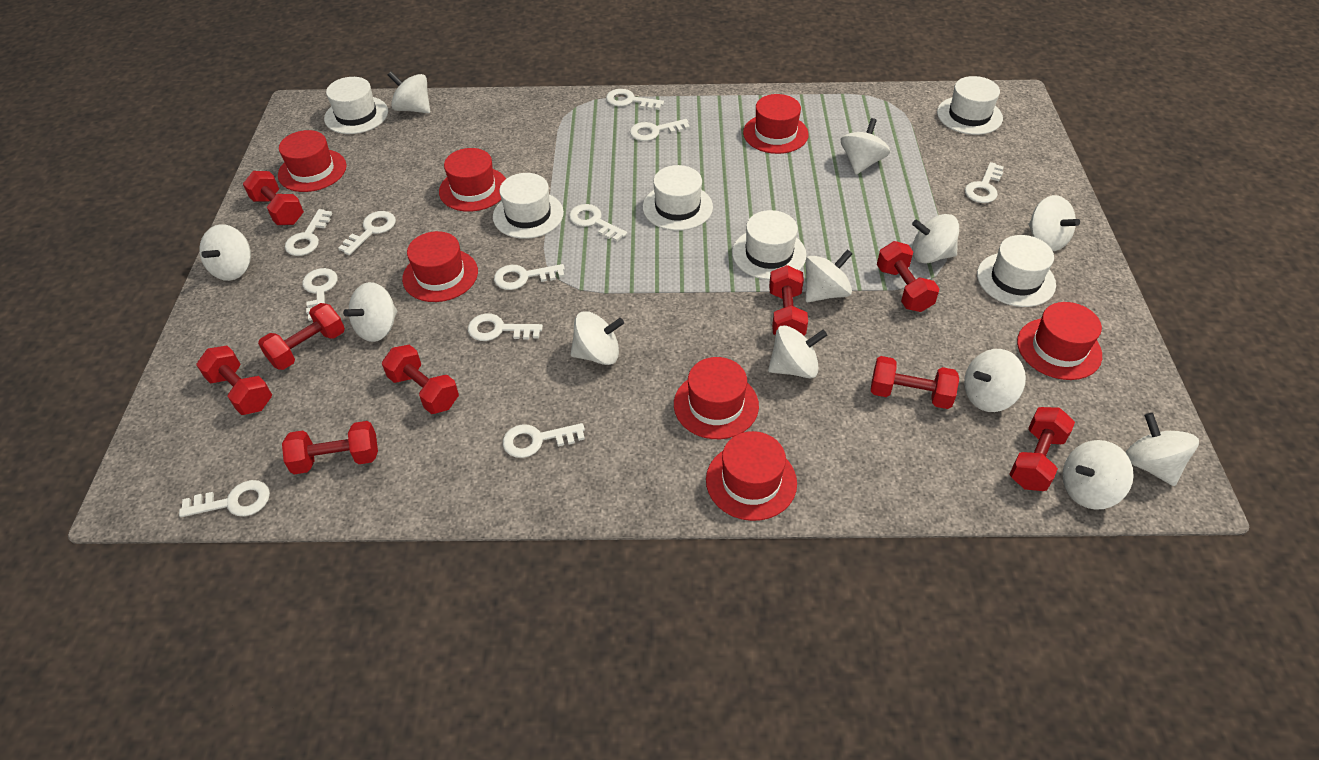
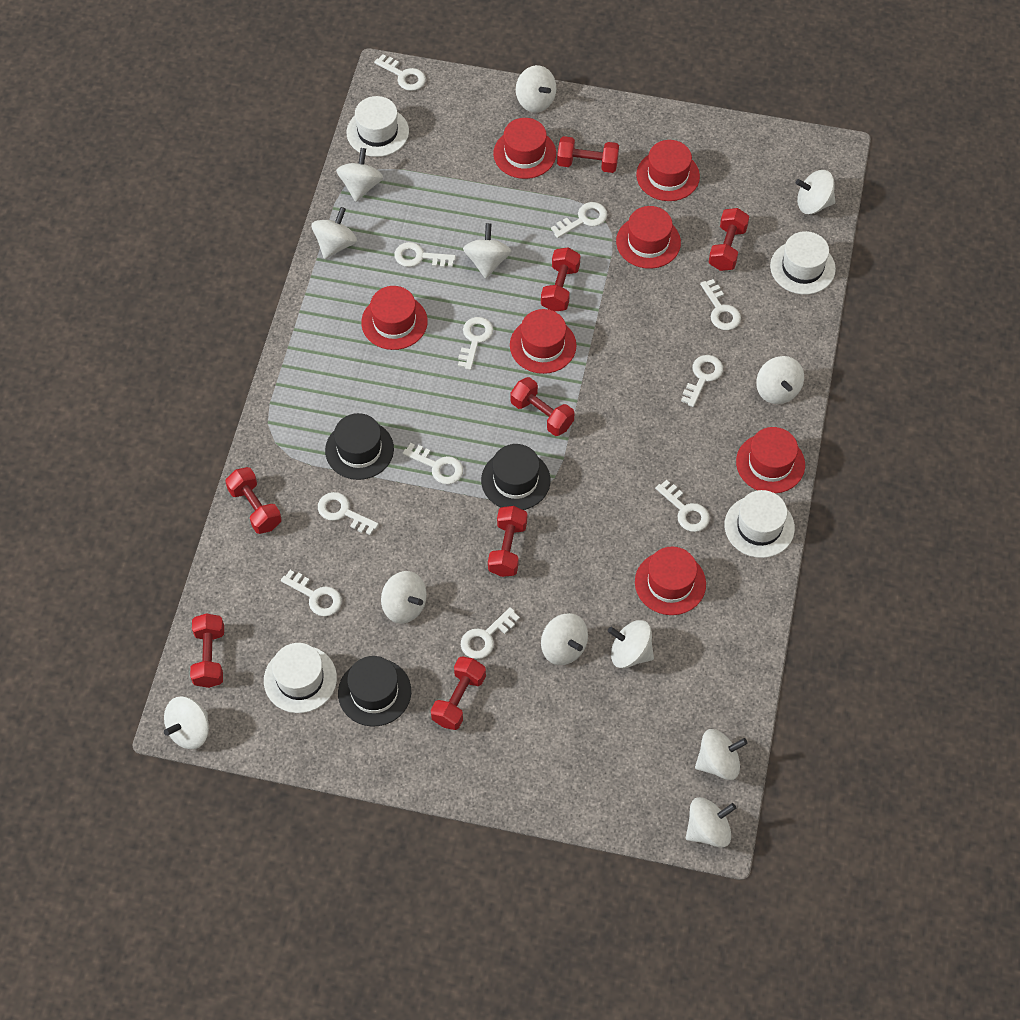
black hat: 0 -> 3
red dumbbell: 9 -> 8
white hat: 6 -> 4

